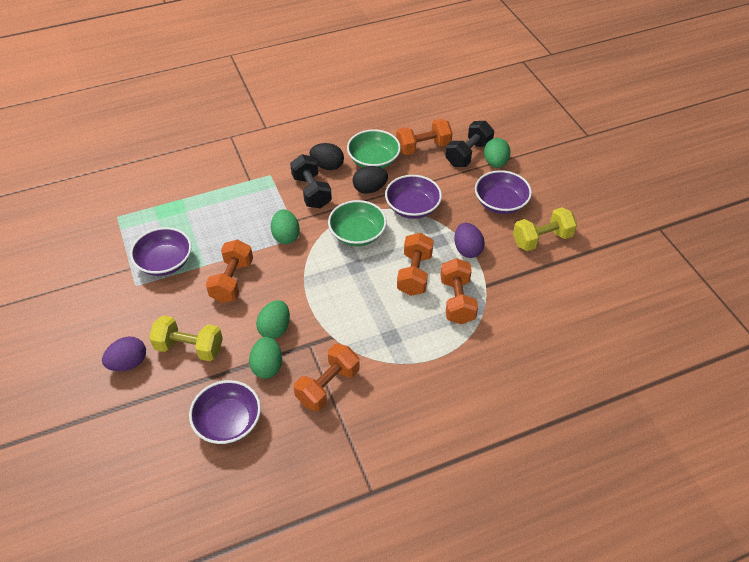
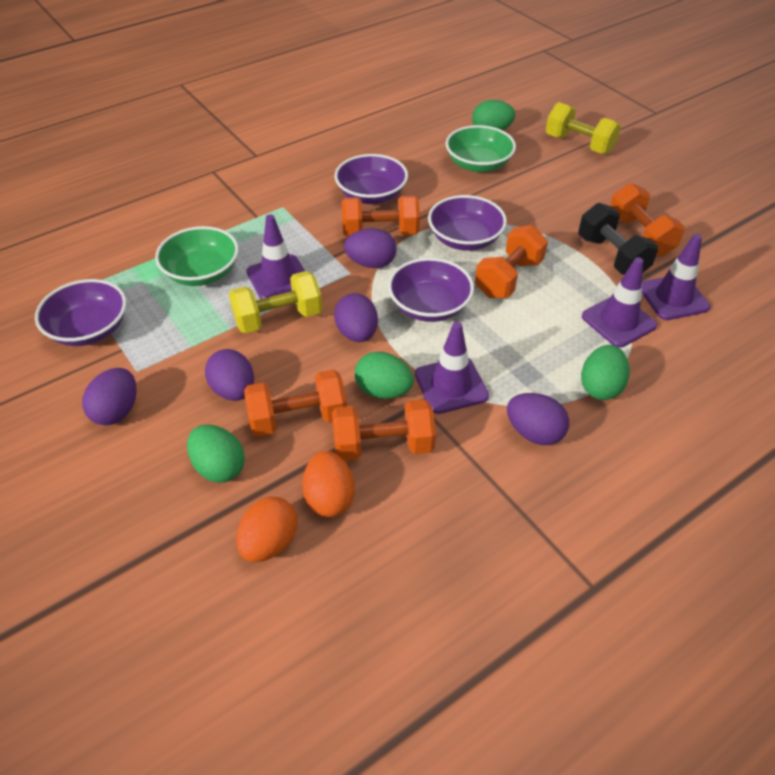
black dumbbell: 2 -> 1
black egg: 2 -> 0
orange egg: 0 -> 2
purple egg: 2 -> 5
purple traffic cone: 0 -> 4

